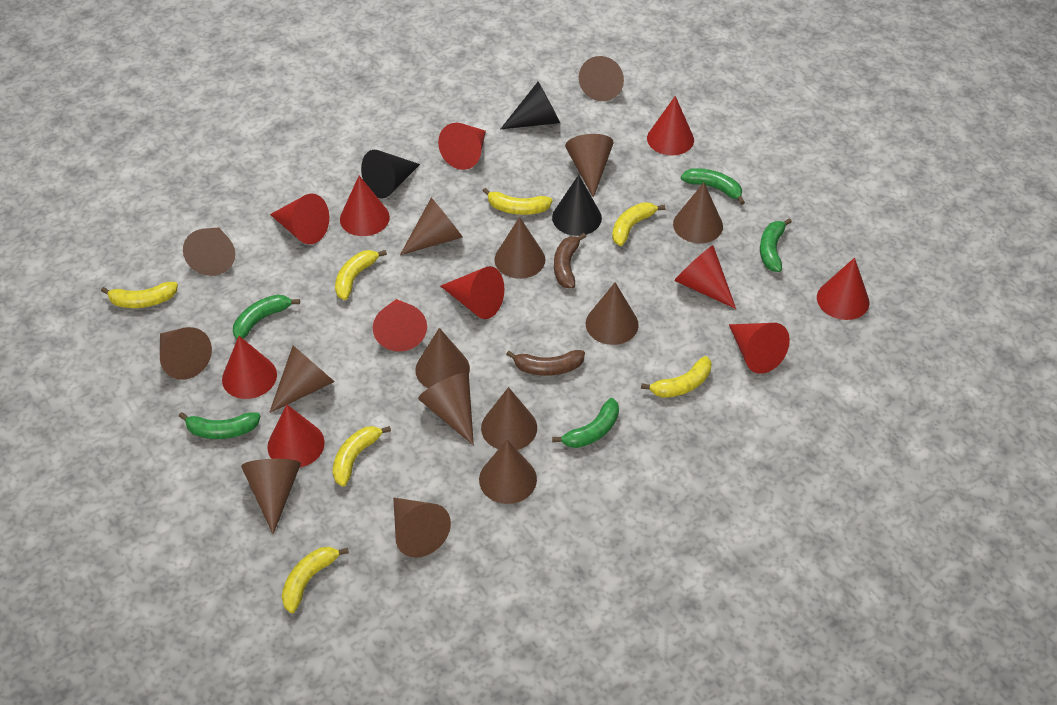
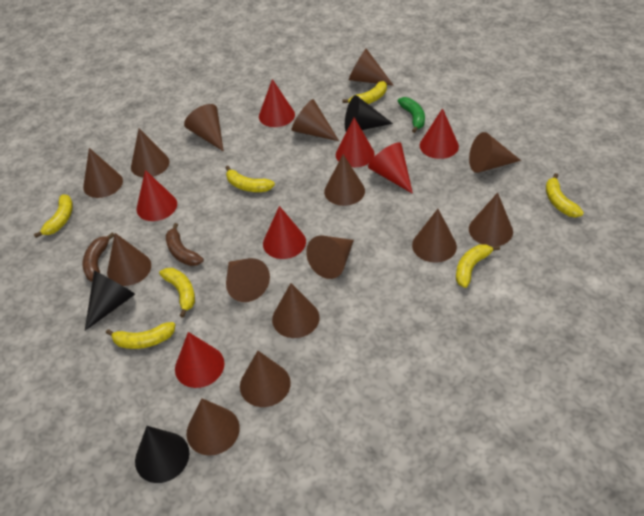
green banana: 5 -> 1
red cone: 11 -> 7

